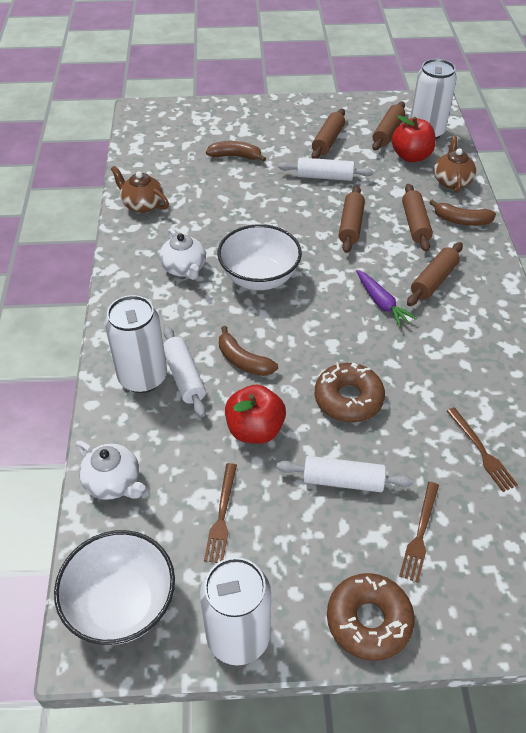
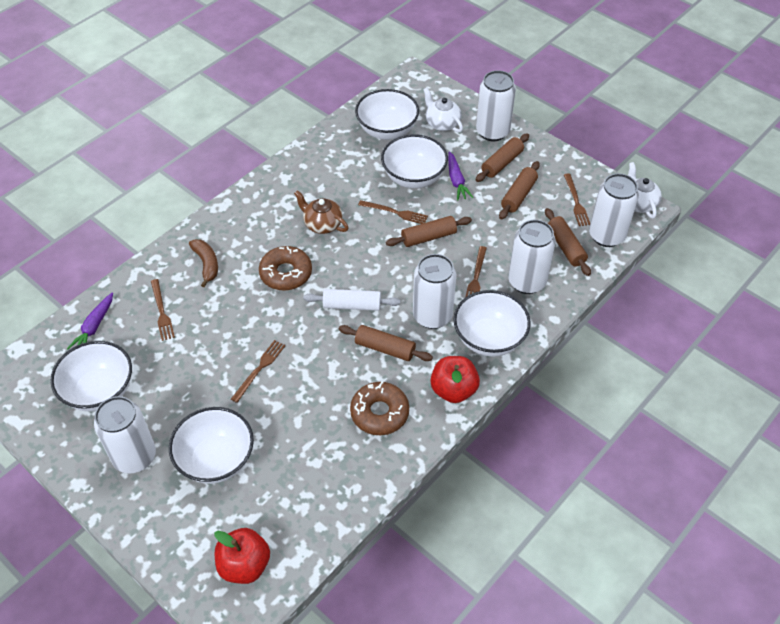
brown banana: 3 -> 1
brown fork: 3 -> 5
brown teapot: 2 -> 1
purple carrot: 1 -> 2
white bowl: 2 -> 5
white can: 3 -> 5
white rolling pin: 3 -> 1

